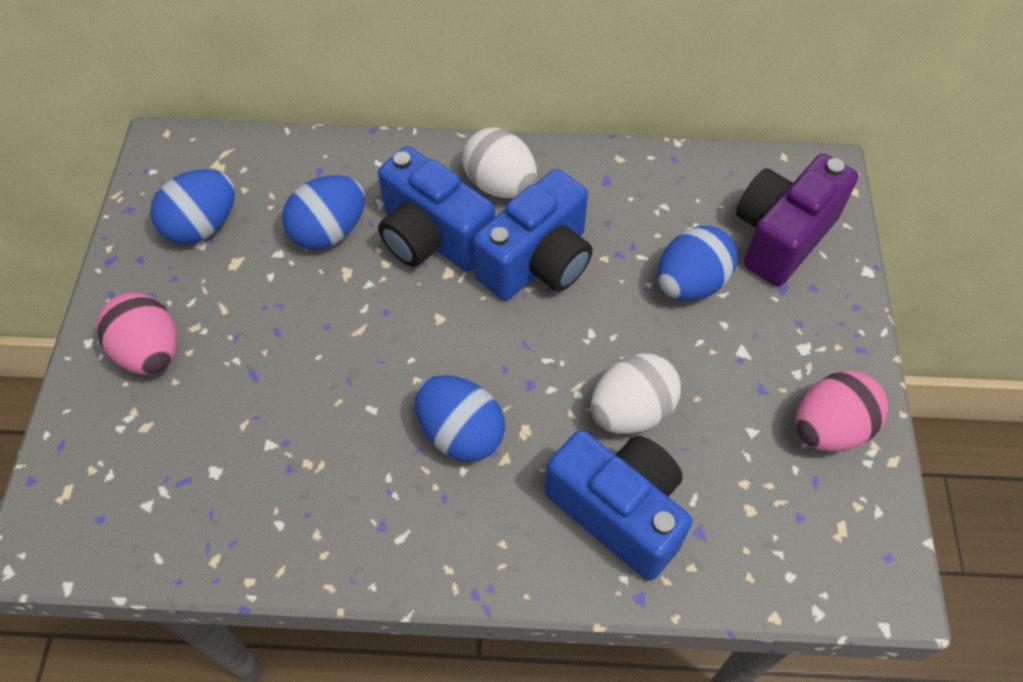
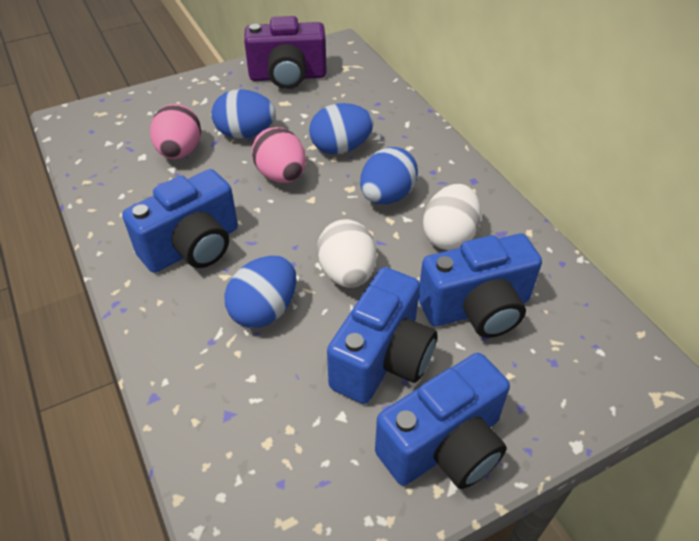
blue camera: 3 -> 4

